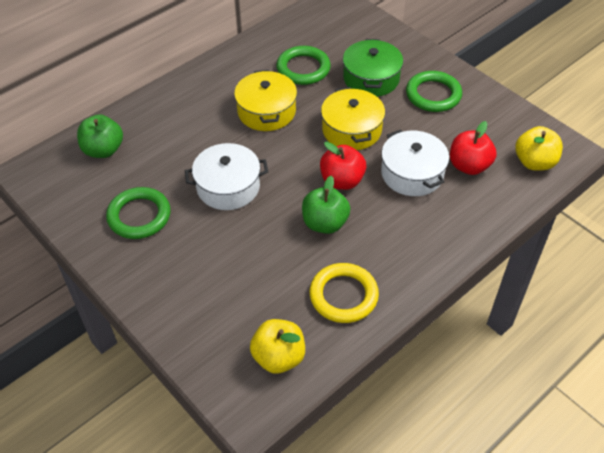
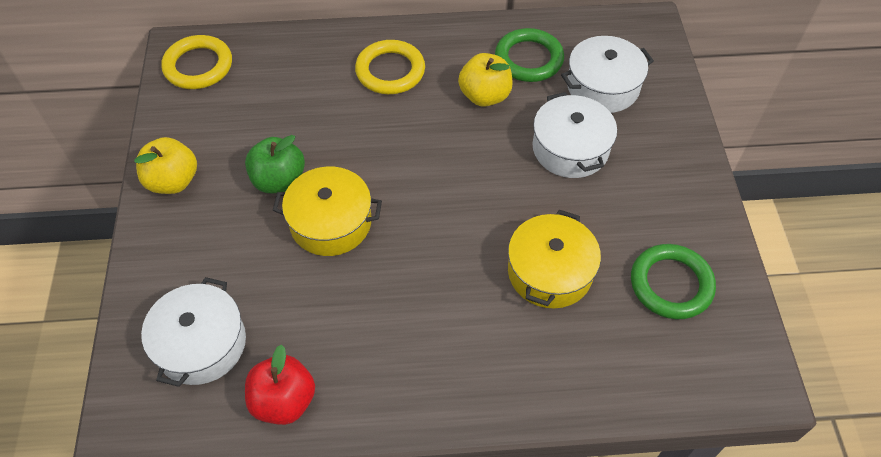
green apple: 2 -> 1
green pot: 1 -> 0
green ring: 3 -> 2
red apple: 2 -> 1
white pot: 2 -> 3
yellow ring: 1 -> 2

